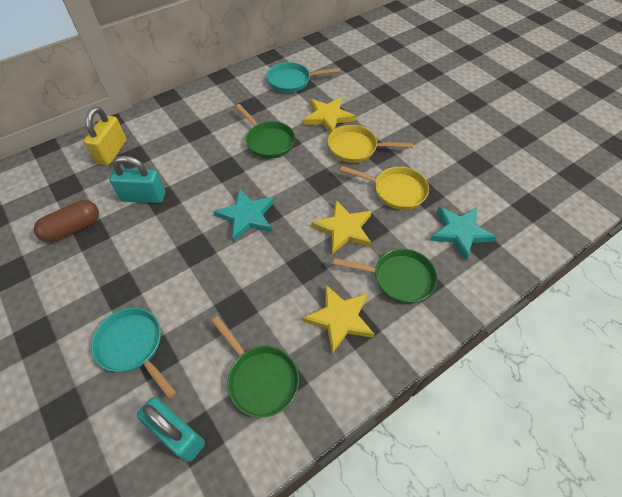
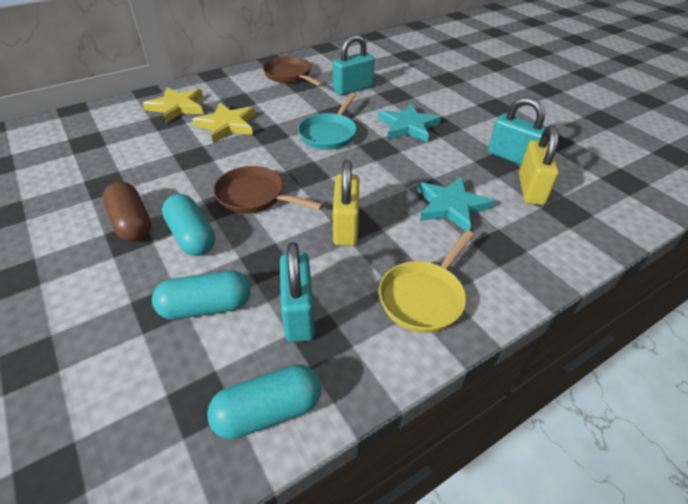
brown pan: 0 -> 2
green pan: 3 -> 0
turquoise capsule: 0 -> 3
turquoise padlock: 2 -> 3
turquoise pan: 2 -> 1
yellow padlock: 1 -> 2
yellow pan: 2 -> 1
yellow star: 3 -> 2

